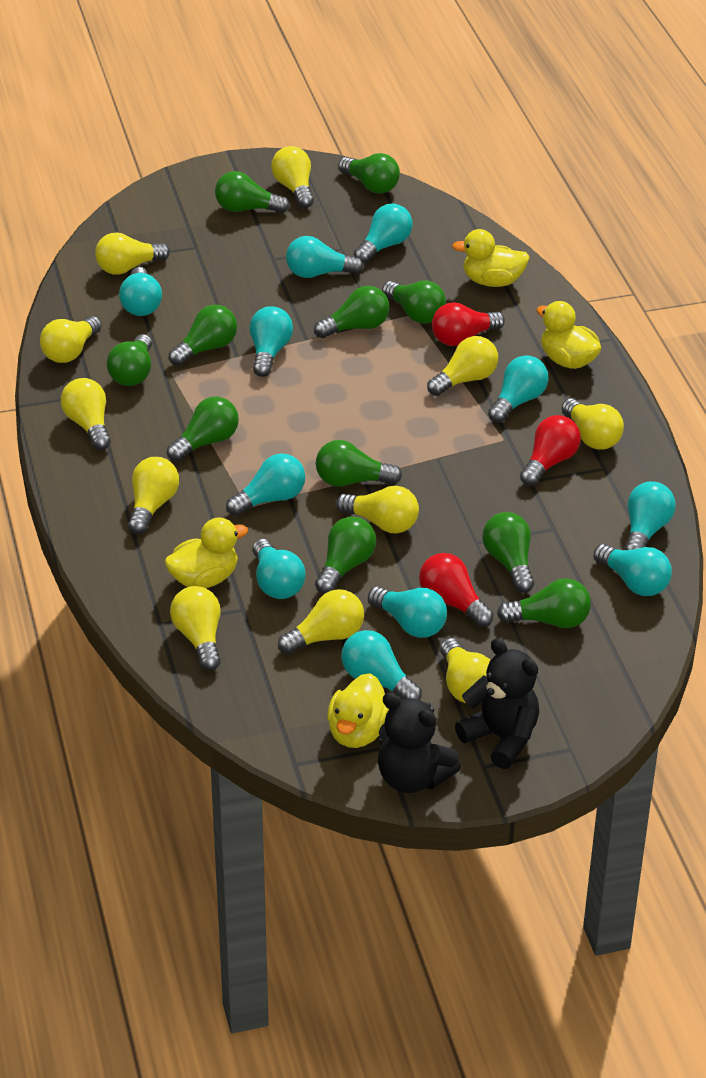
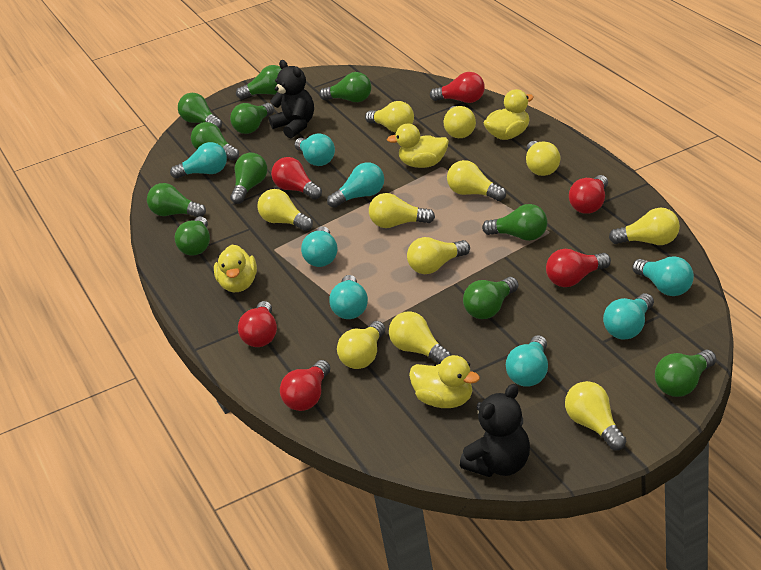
red light bulb: 3 -> 6
turquoise light bulb: 11 -> 8

